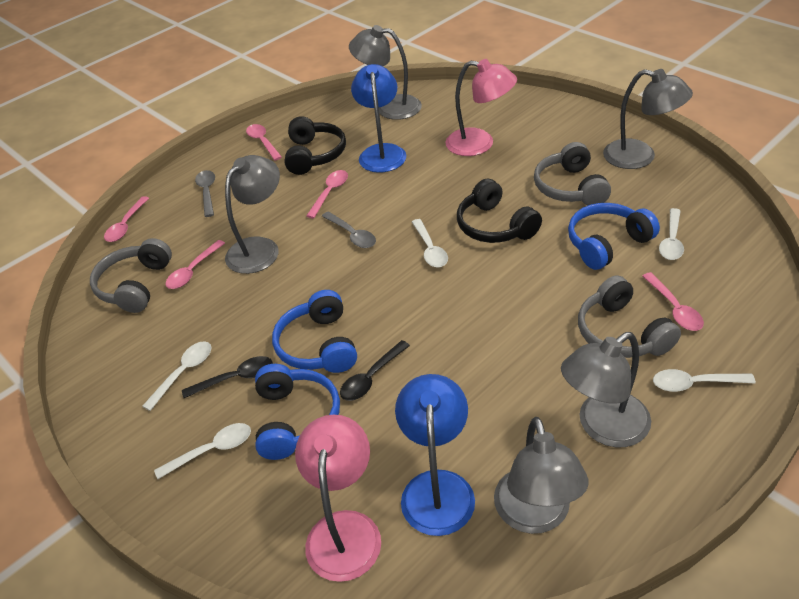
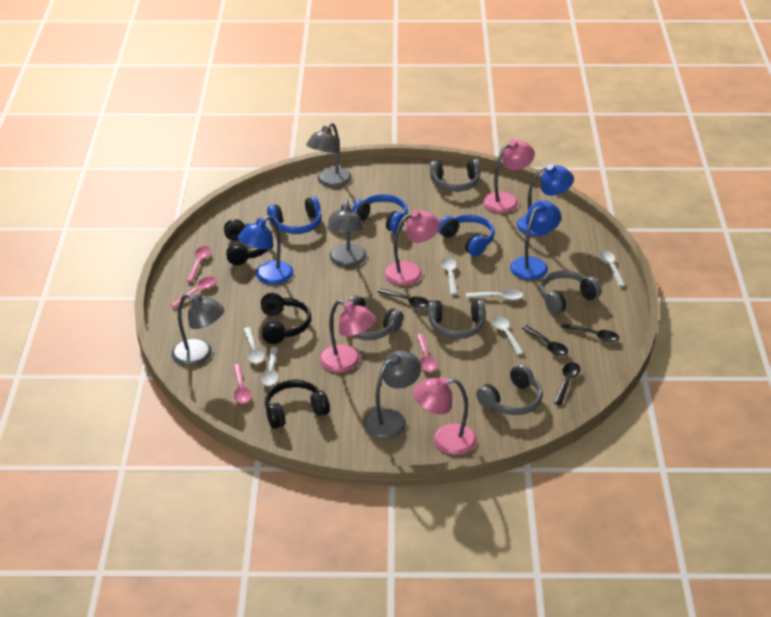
black headphones: 2 -> 3
black spoon: 2 -> 4
blue lamp: 2 -> 3
grey headphones: 3 -> 5
grey lamp: 5 -> 4
grey spoon: 2 -> 0
pink lamp: 2 -> 4
pink spoon: 5 -> 4
white spoon: 5 -> 6

